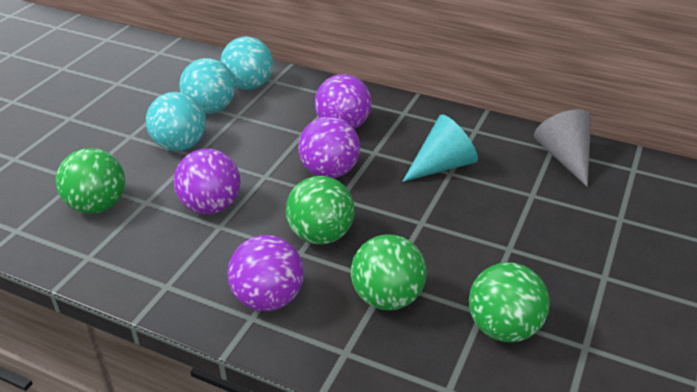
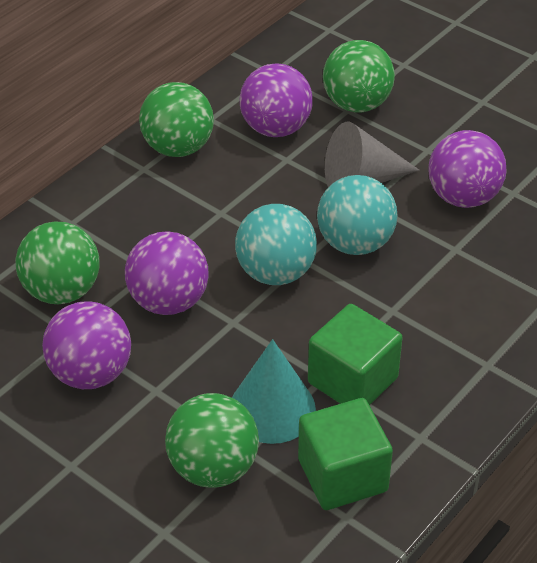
green cube: 0 -> 2
turquoise ball: 3 -> 2

